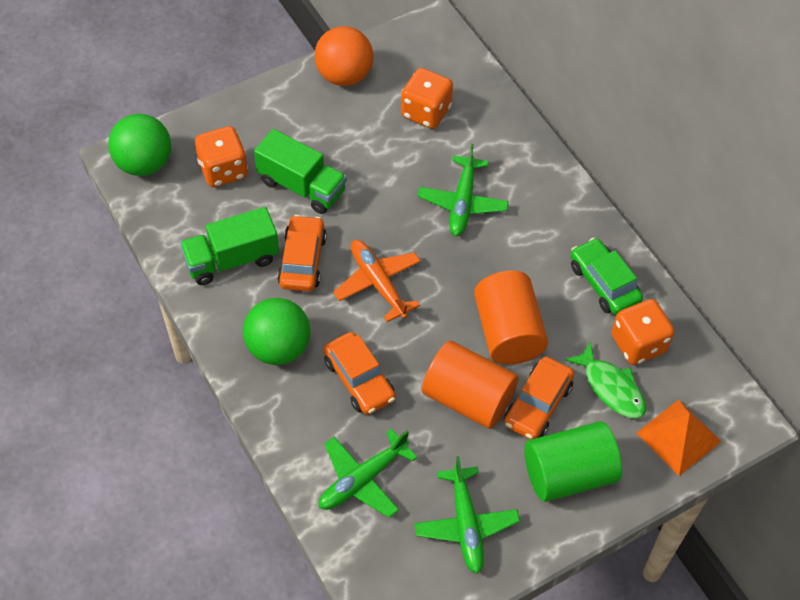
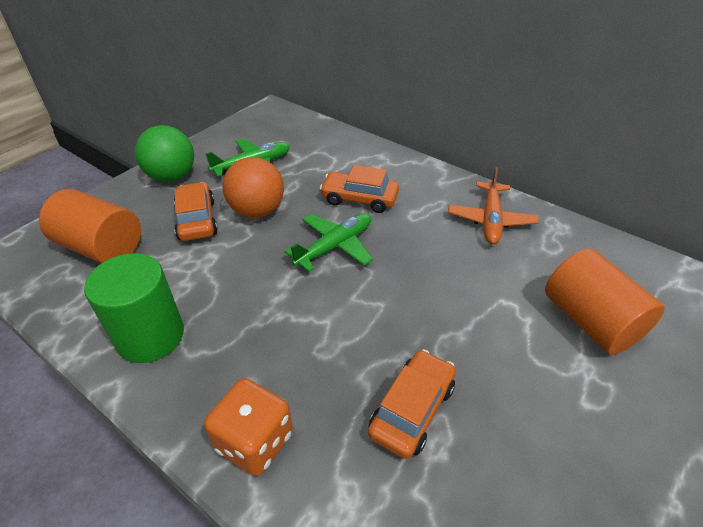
green ball: 2 -> 1
green car: 1 -> 0
green fish: 1 -> 0
green plane: 3 -> 2
green truck: 2 -> 0
orange dice: 3 -> 1
orange pyramid: 1 -> 0

